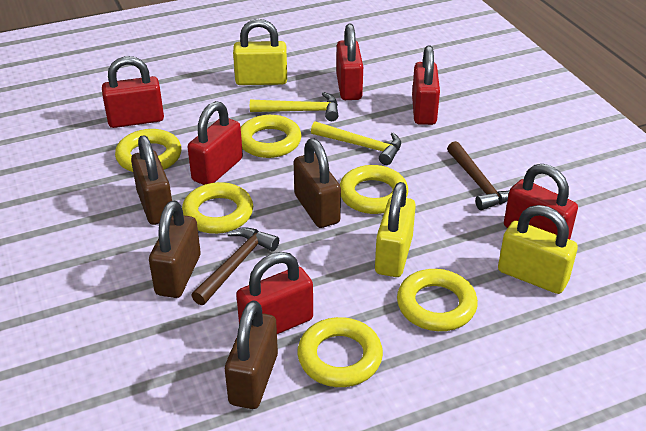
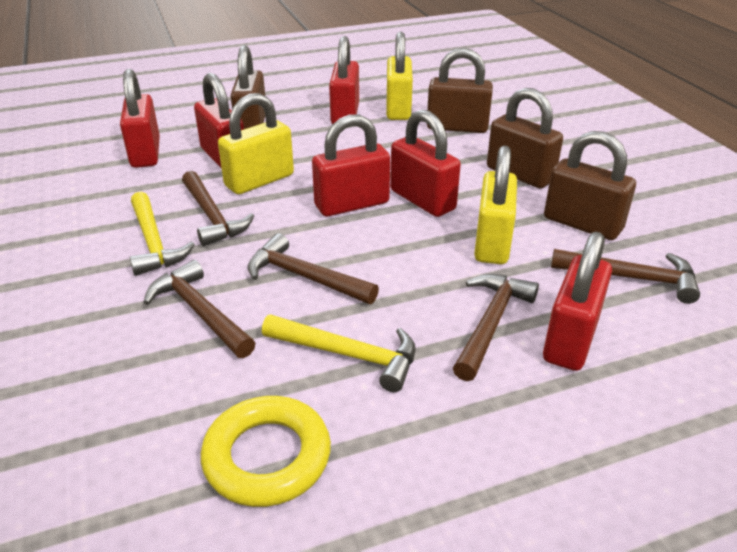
brown hammer: 2 -> 5
yellow ring: 6 -> 1

